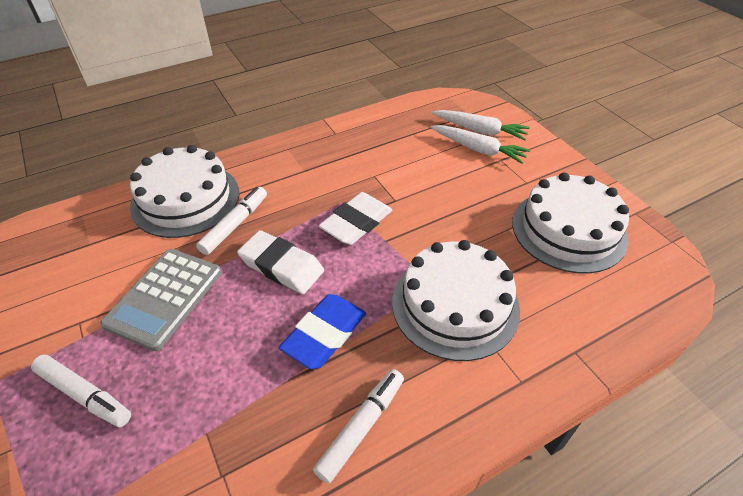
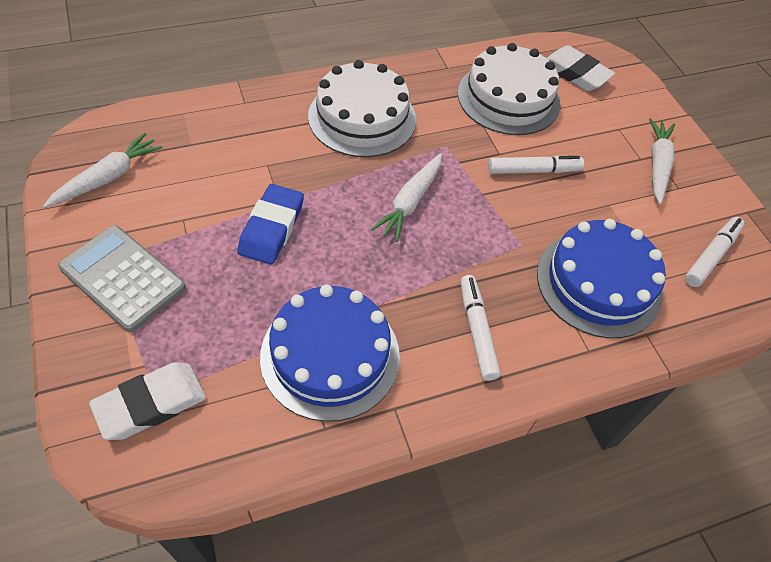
blue cake: 0 -> 2
white cake: 3 -> 2
white carrot: 2 -> 3

